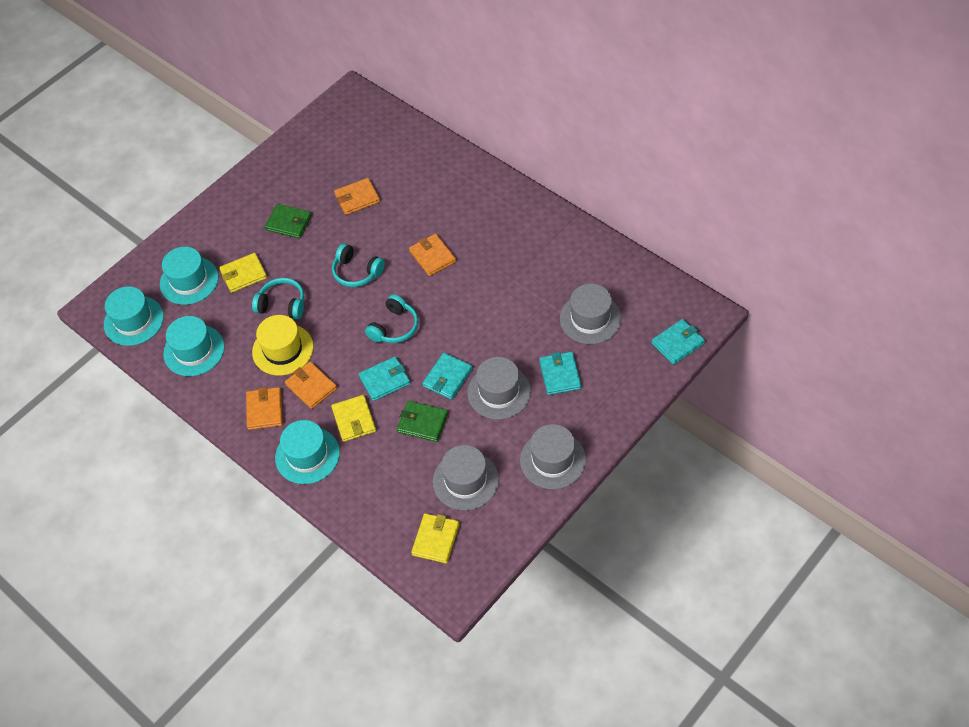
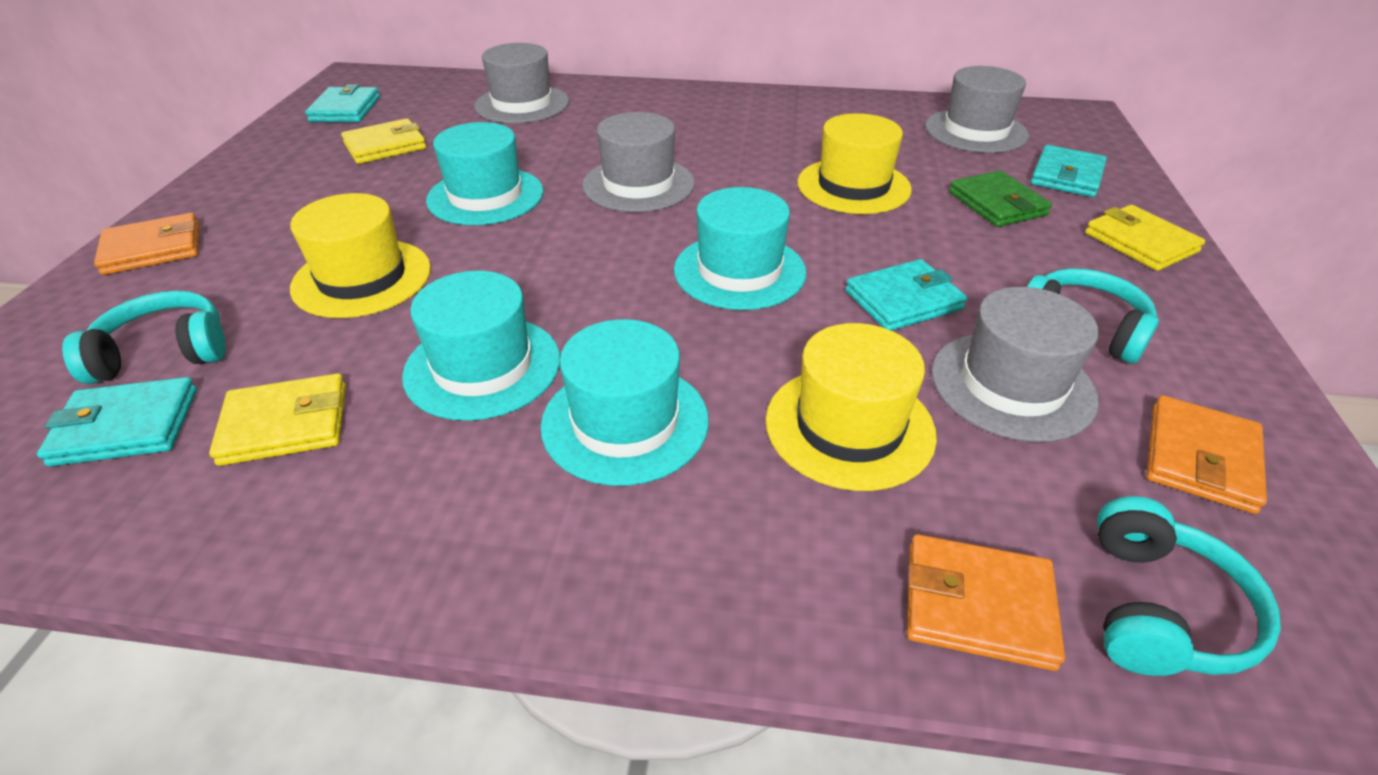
green wallet: 2 -> 1
orange wallet: 4 -> 3
yellow hat: 1 -> 3

